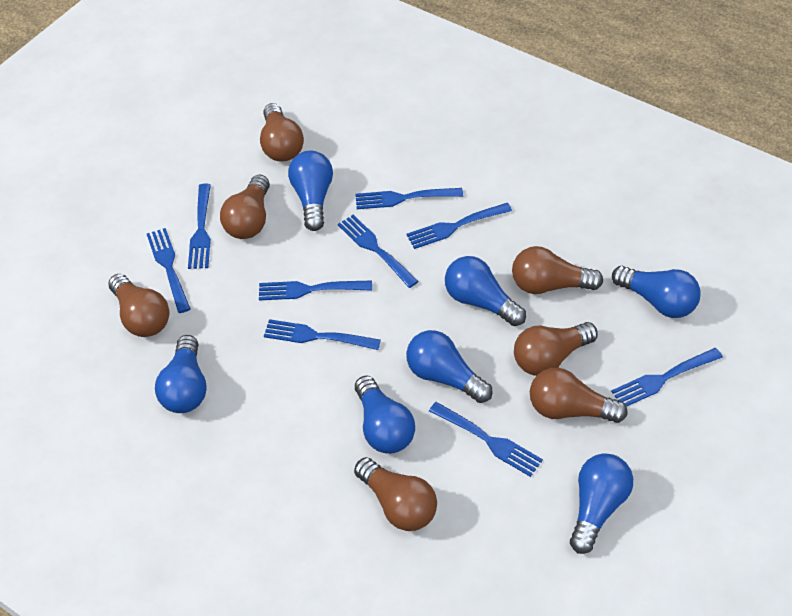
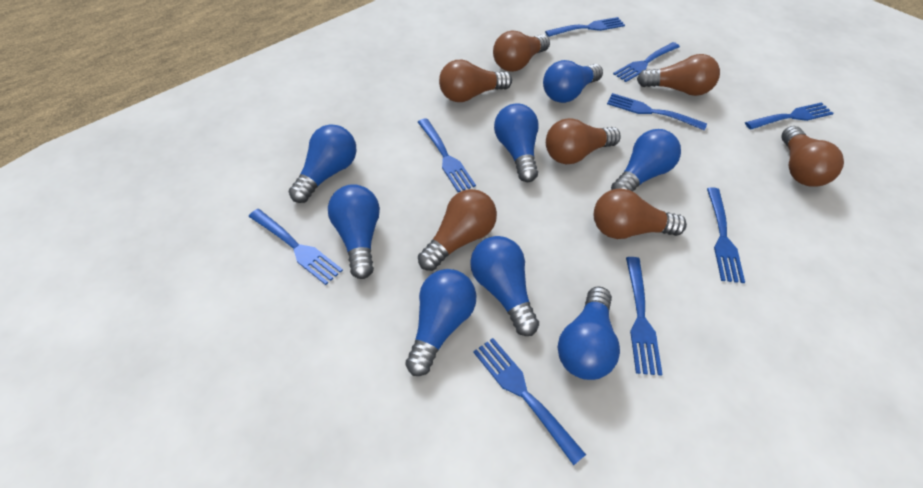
blue light bulb: 7 -> 8

